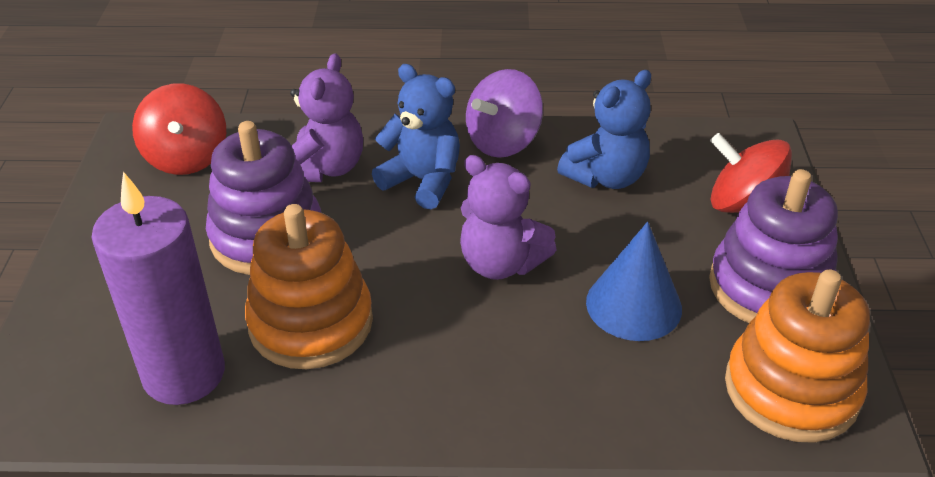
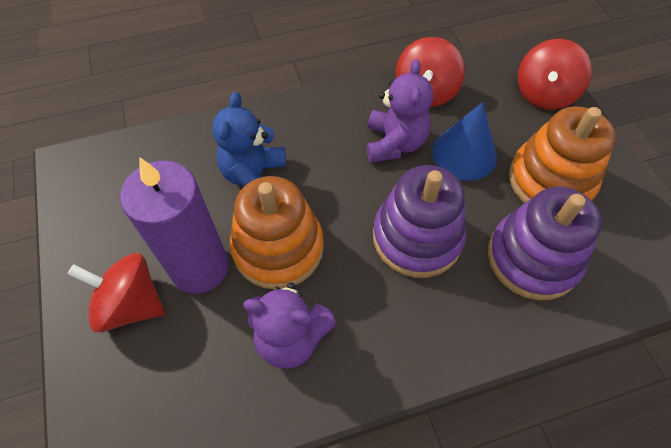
blue teddy bear: 2 -> 1
purple spinning top: 1 -> 0
red spinning top: 2 -> 3

